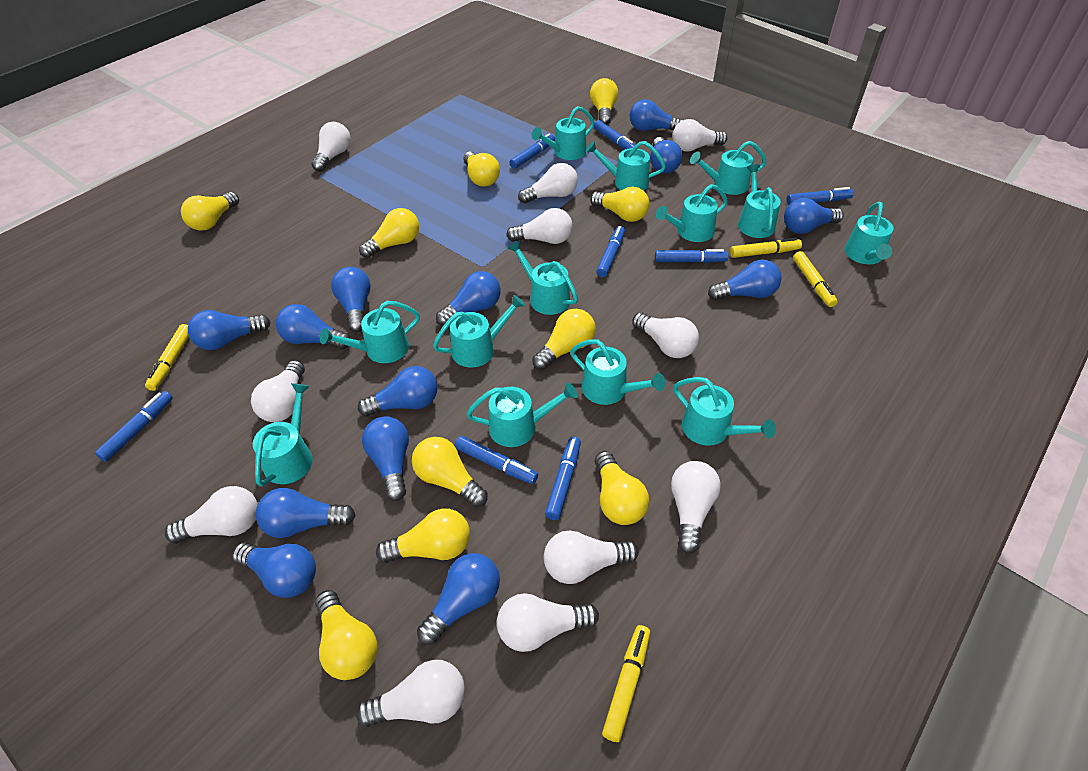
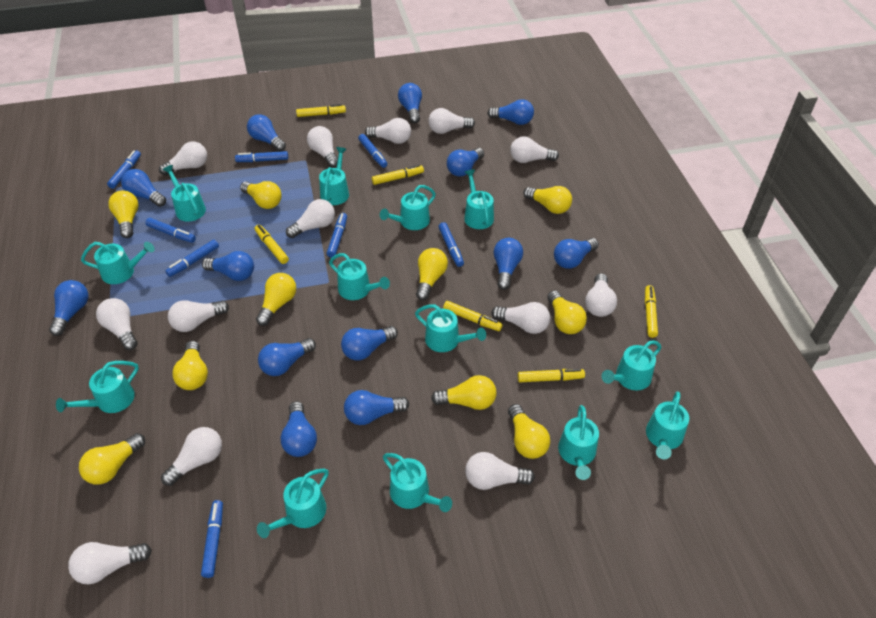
white light bulb: 11 -> 13
yellow marker: 4 -> 6

